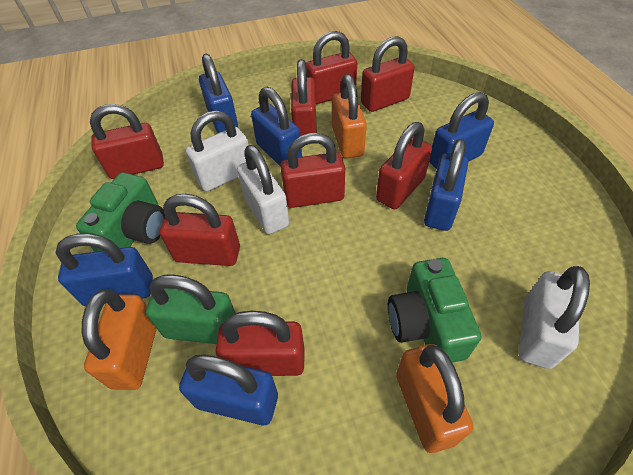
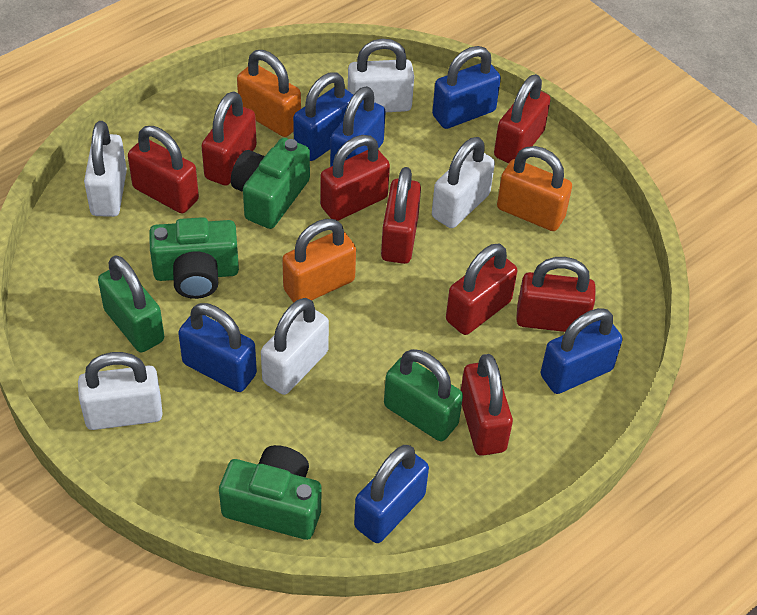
green camera: 2 -> 3
green padlock: 1 -> 2
white padlock: 3 -> 5

